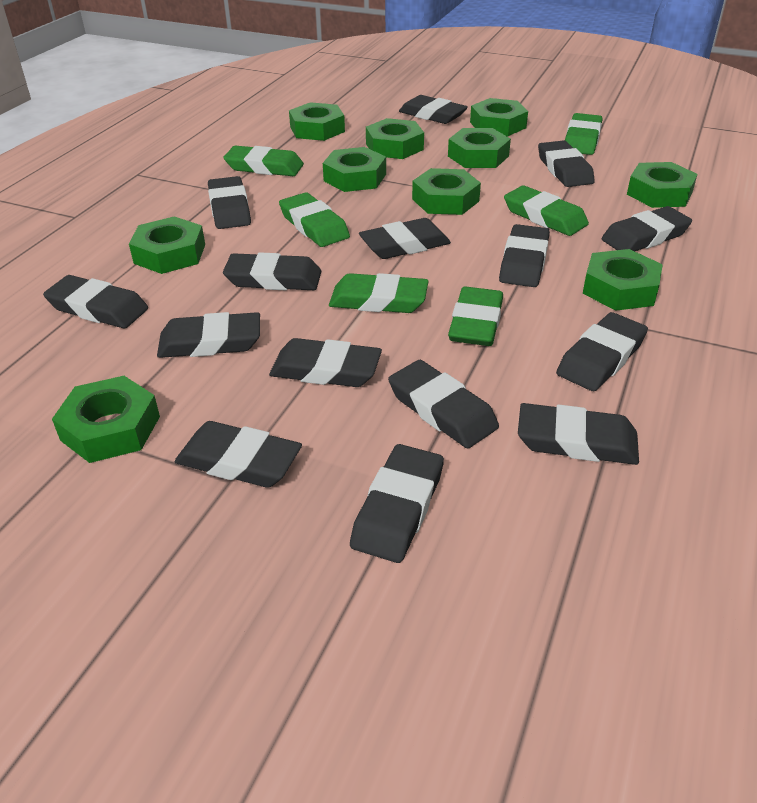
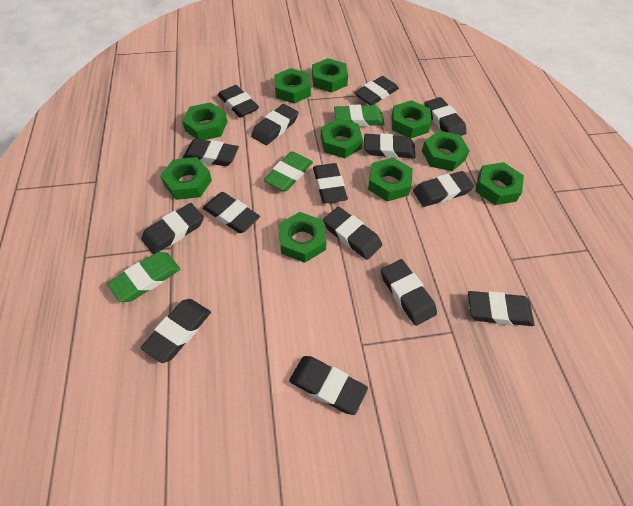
green eraser: 6 -> 3

